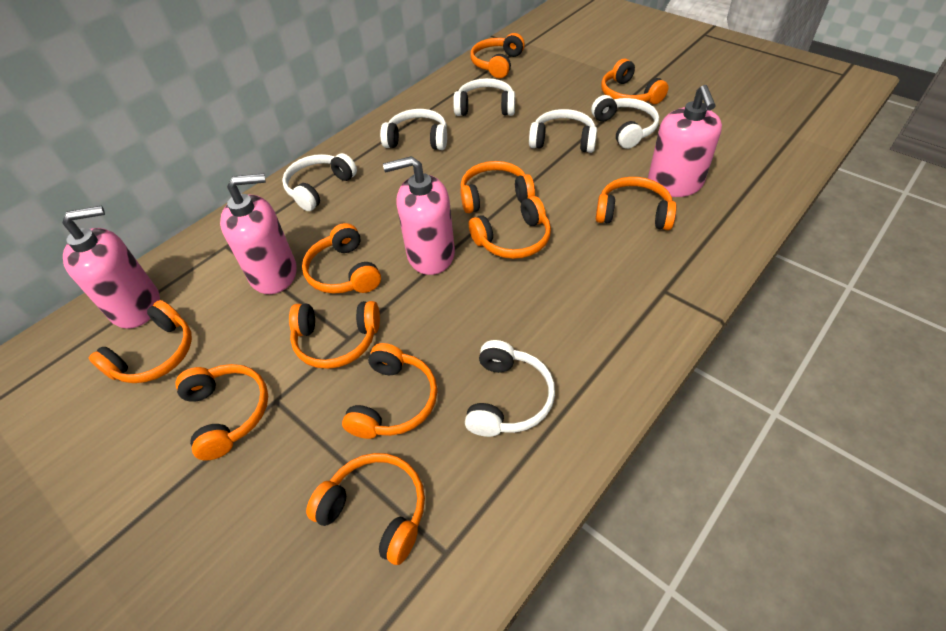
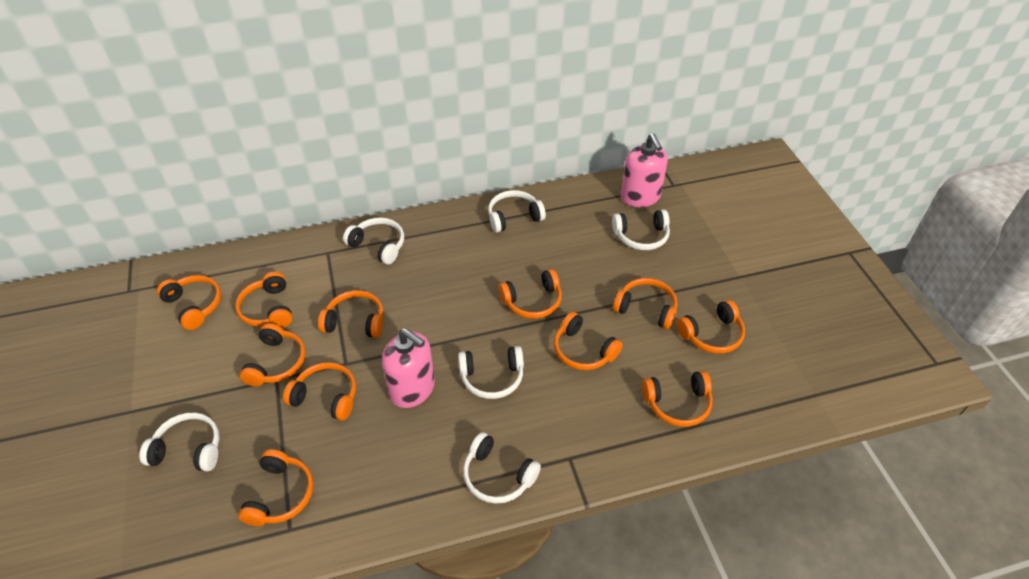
pink soap dispenser: 4 -> 2

